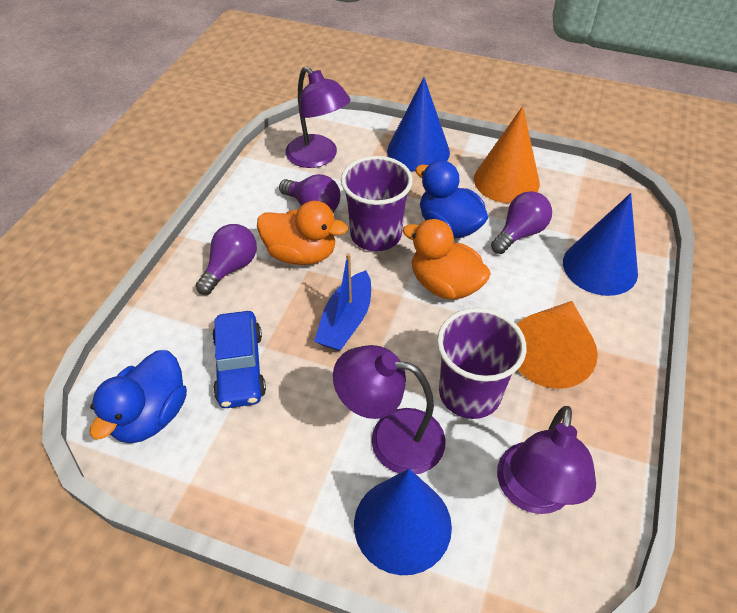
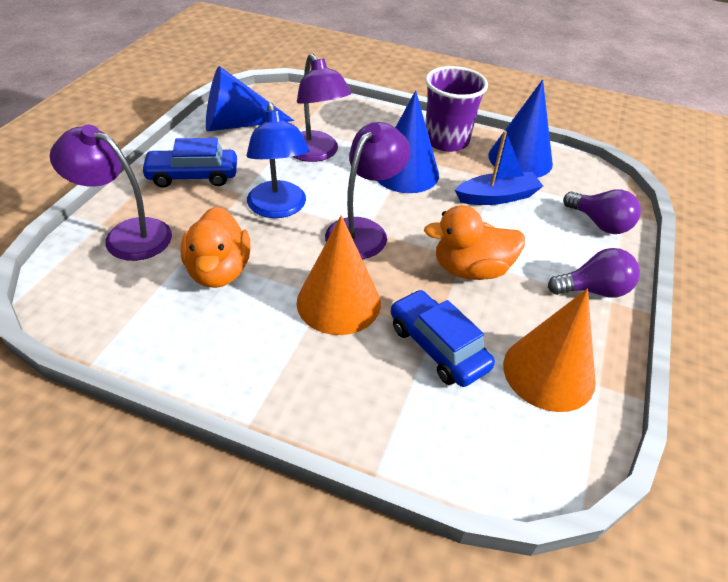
blue car: 1 -> 2
blue duck: 2 -> 0
blue lamp: 0 -> 1
purple cup: 2 -> 1
purple light bulb: 3 -> 2

